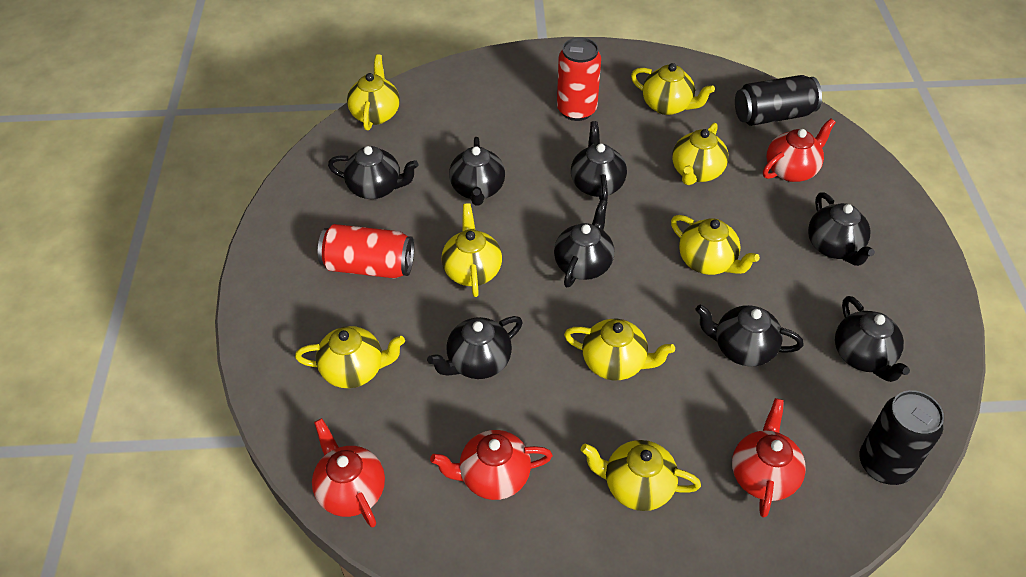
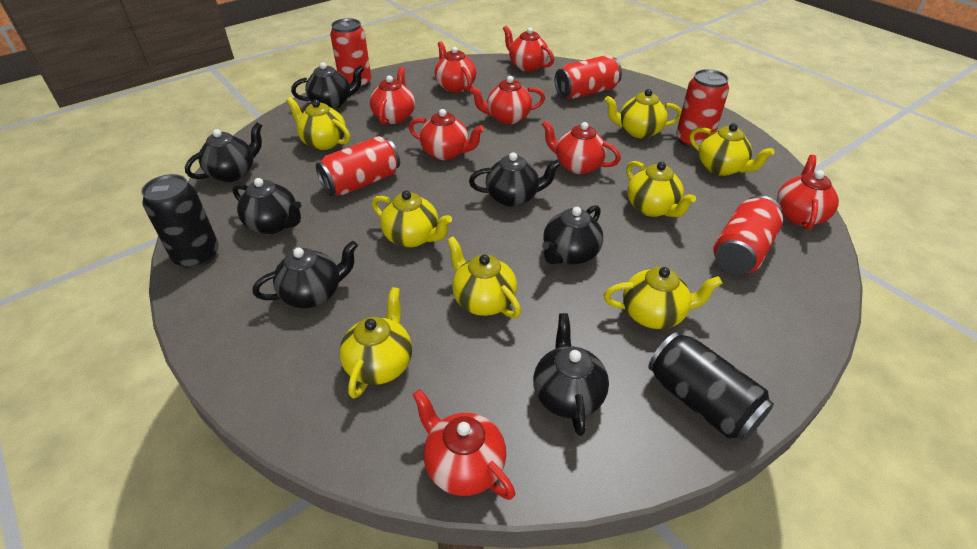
black teapot: 8 -> 7
red can: 2 -> 5
red teapot: 4 -> 8

